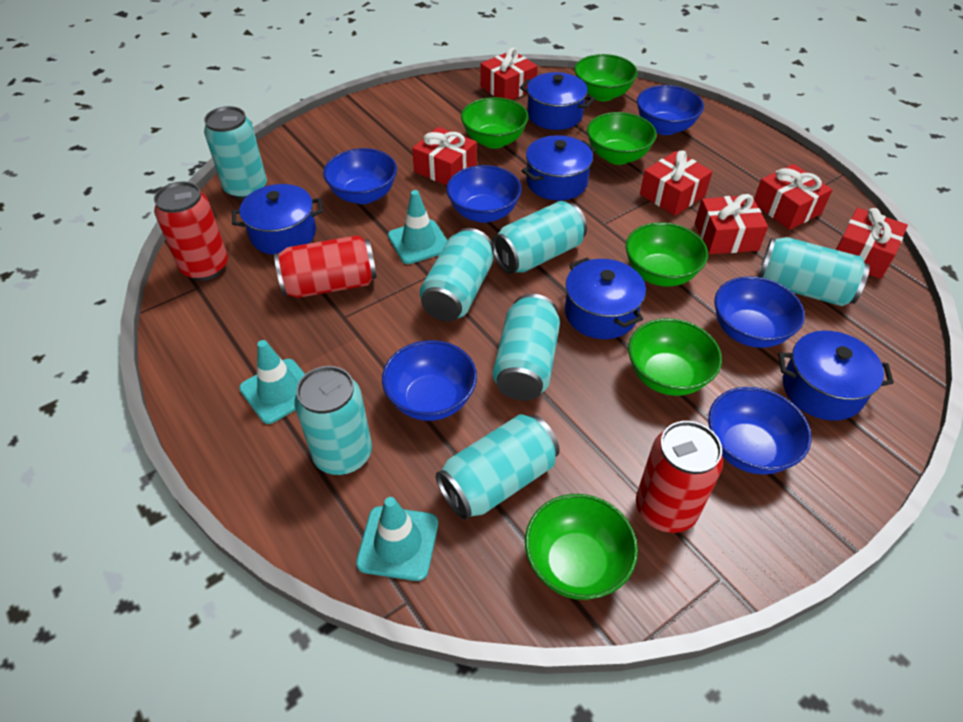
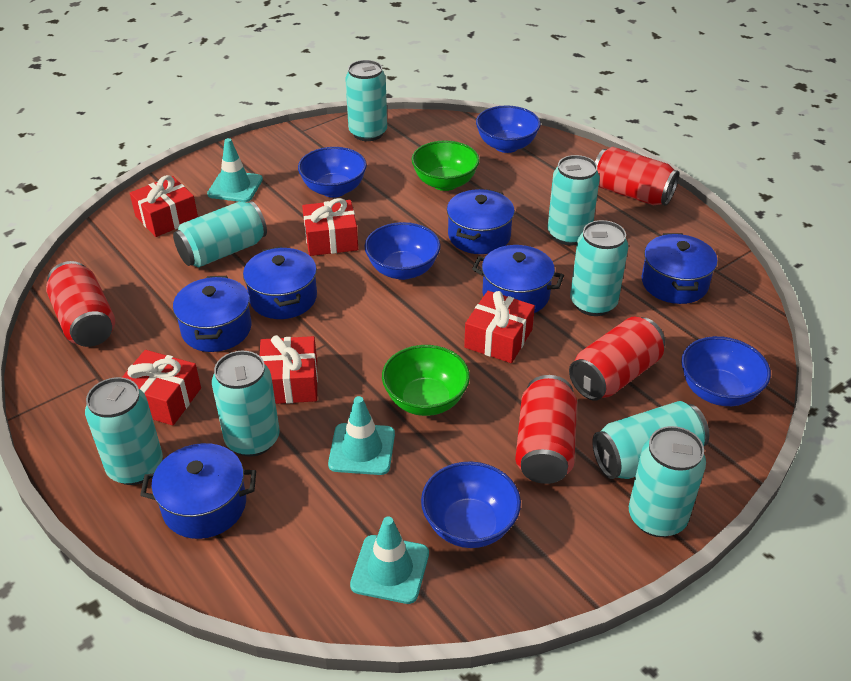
blue bowl: 6 -> 5
blue pot: 5 -> 6
green bowl: 6 -> 2
red can: 3 -> 4
red gift: 6 -> 5
turquoise can: 7 -> 8

